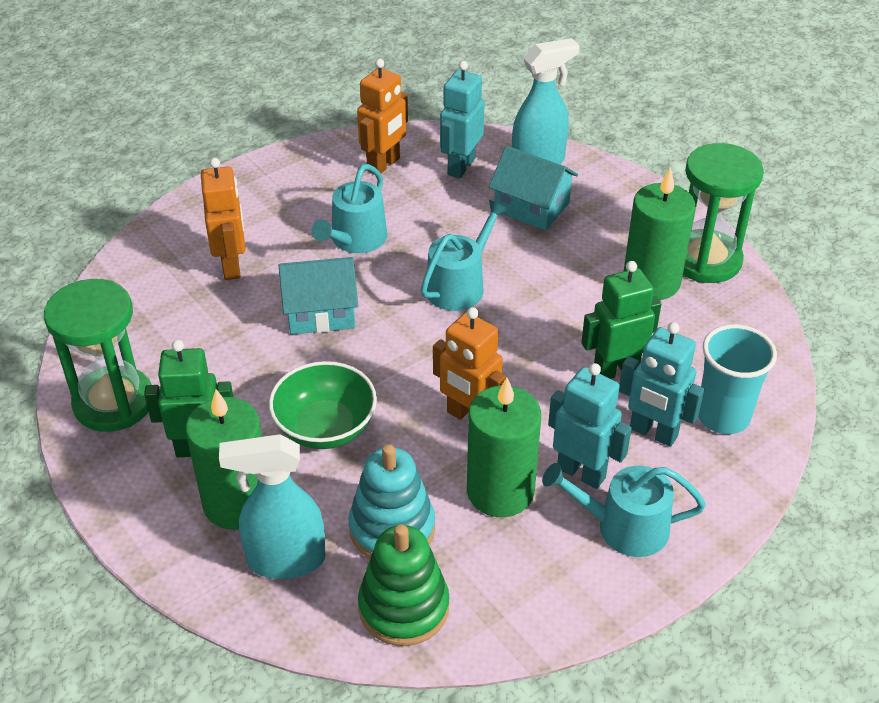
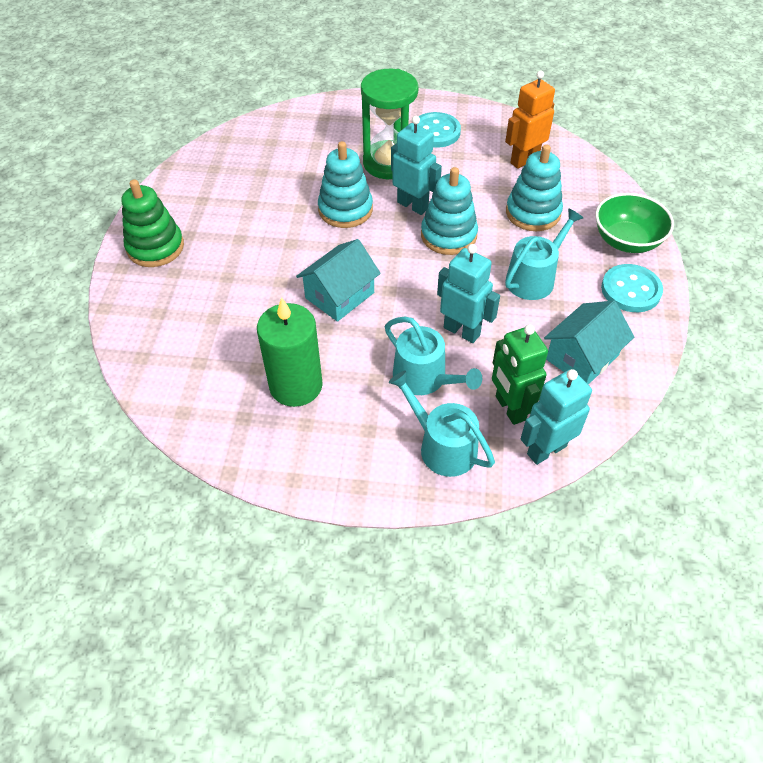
green candle: 3 -> 1
green hourglass: 2 -> 1
green robot: 2 -> 1
orange robot: 3 -> 1
turquoise button: 0 -> 2
turquoise cup: 1 -> 0
turquoise spray bottle: 2 -> 0
turquoise stacking toy: 1 -> 3

